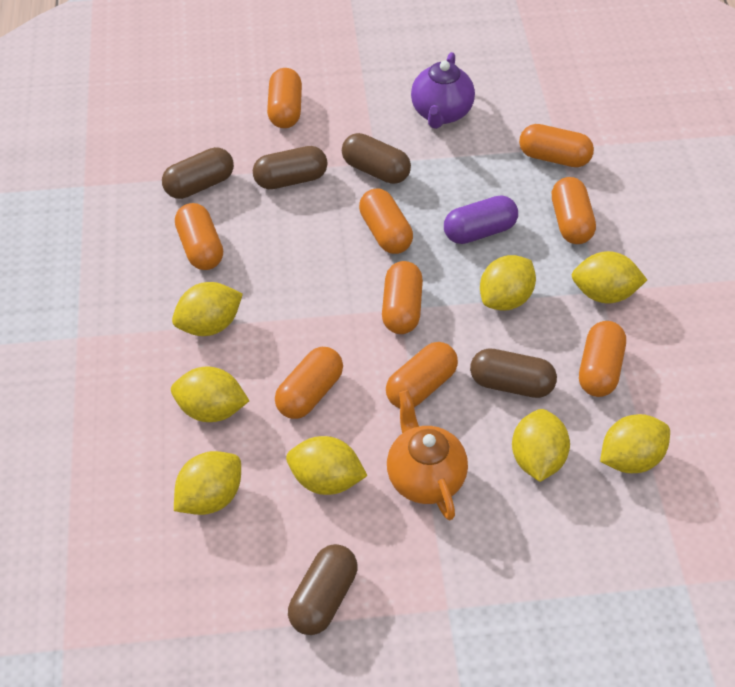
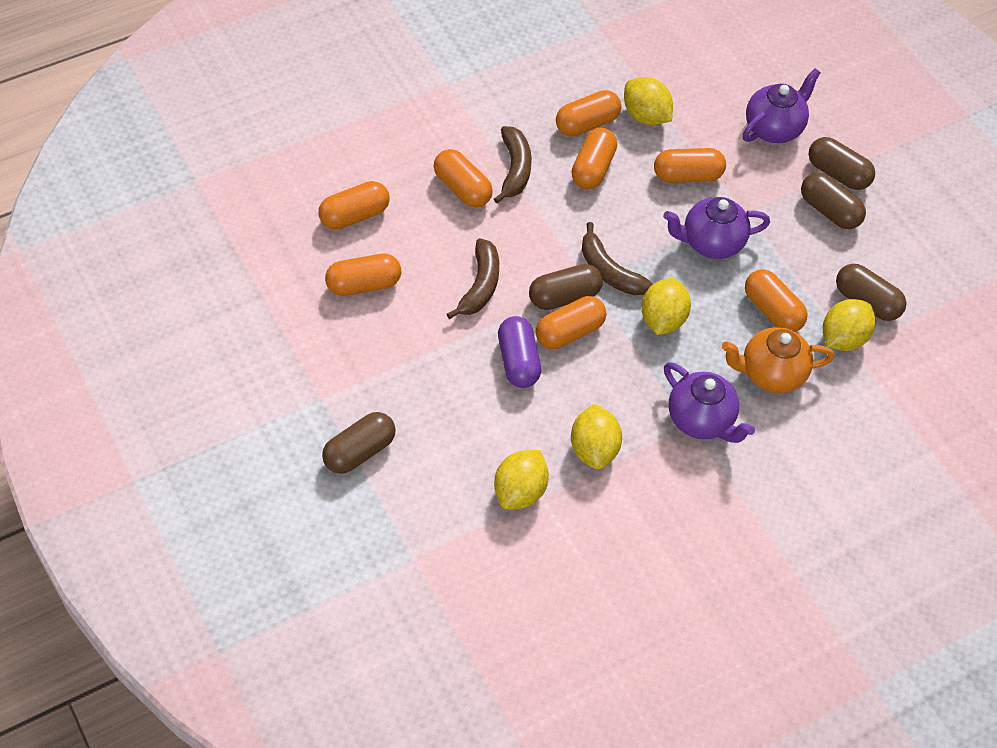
brown banana: 0 -> 3
orange capsule: 9 -> 8
purple teapot: 1 -> 3
yellow lemon: 8 -> 5

